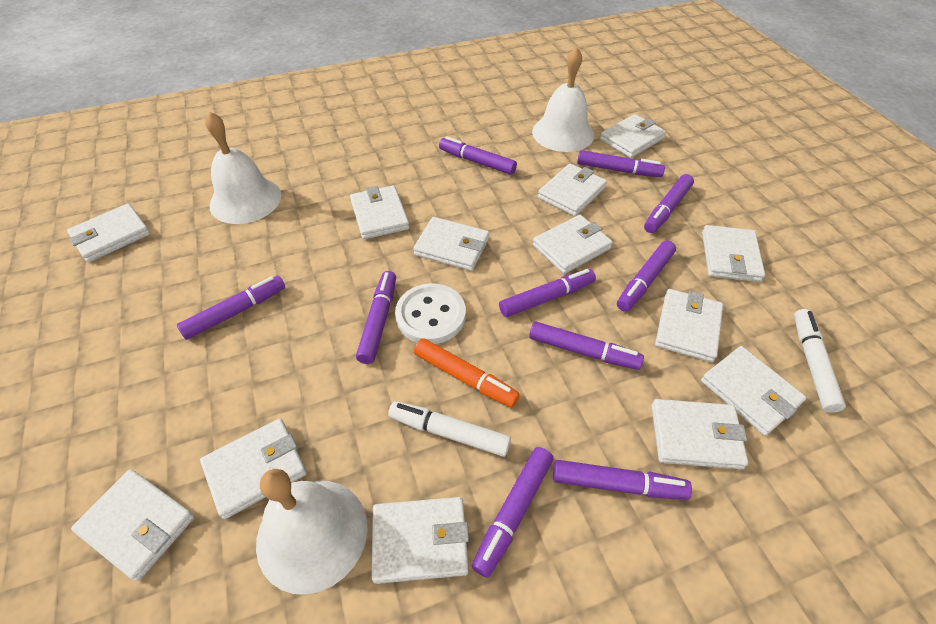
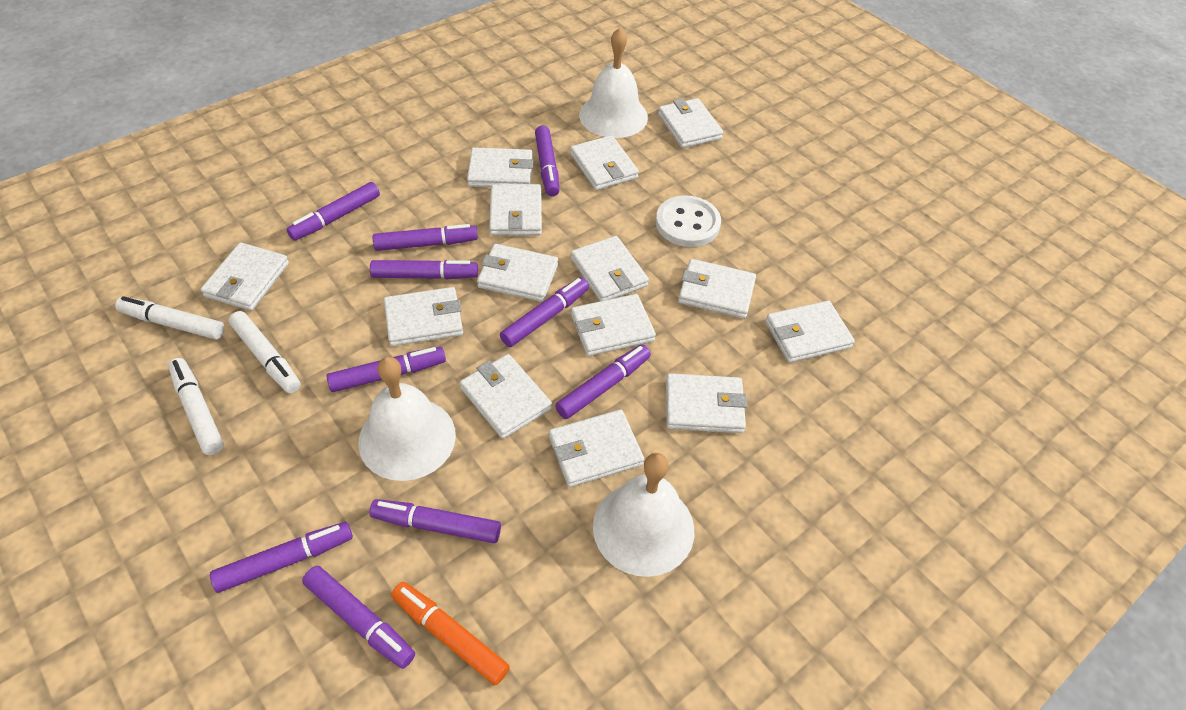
white marker: 2 -> 3
white wallet: 13 -> 14

